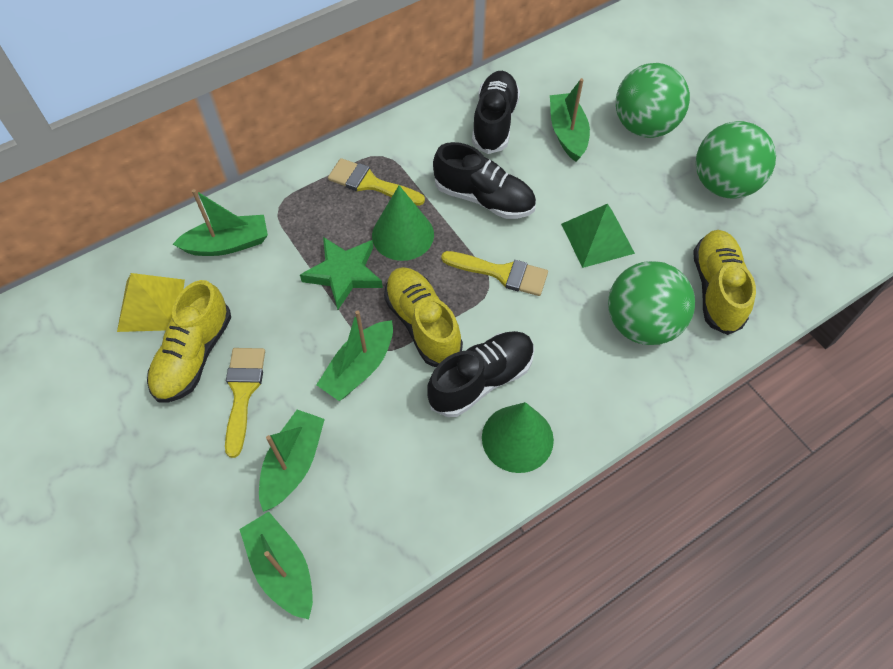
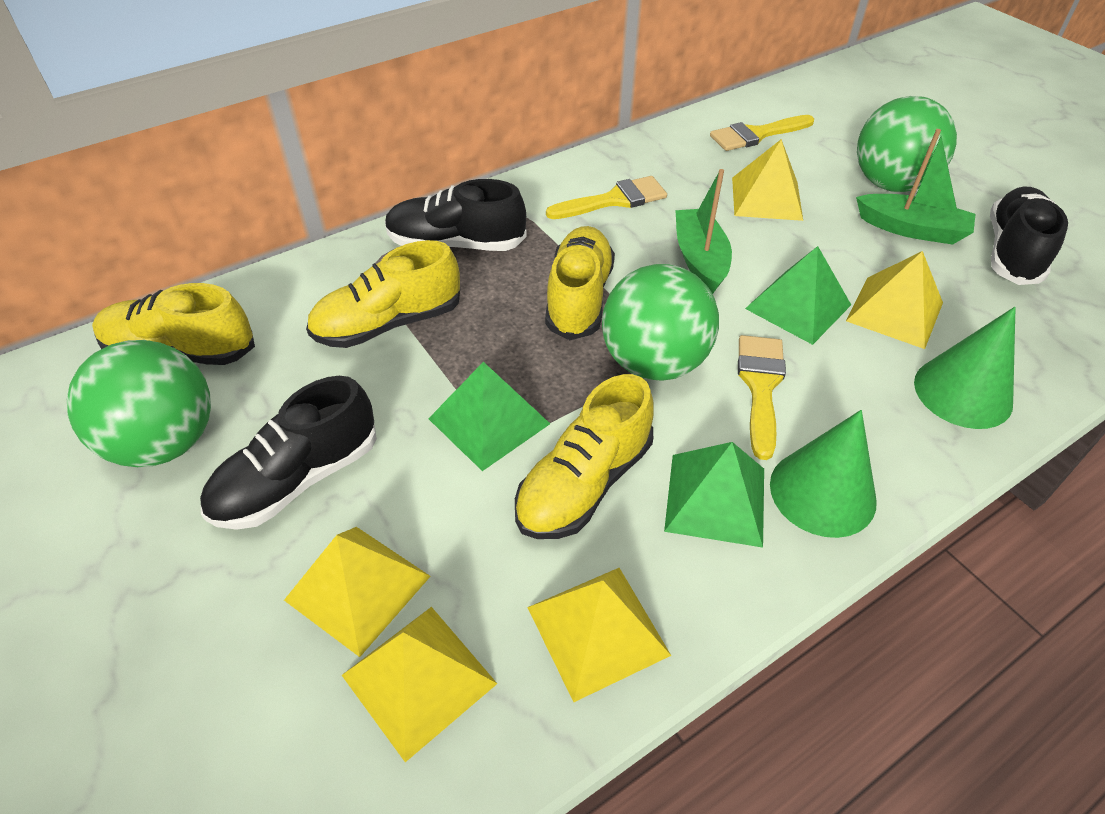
green boat: 5 -> 2
green pyramid: 1 -> 3
green star: 1 -> 0
yellow pyramid: 1 -> 5
yellow shoe: 3 -> 4

